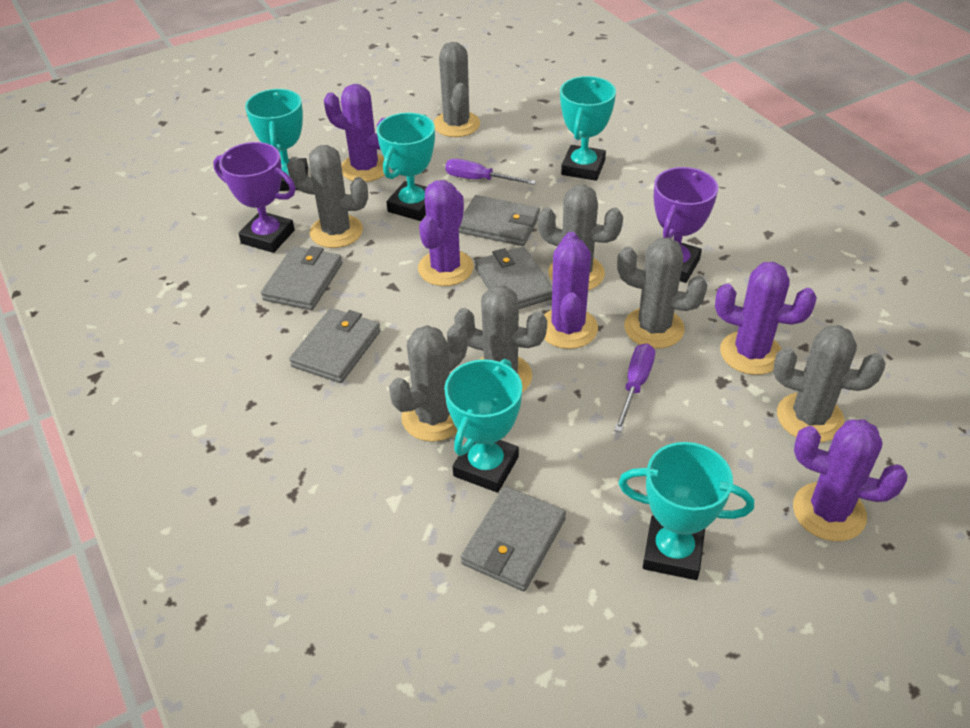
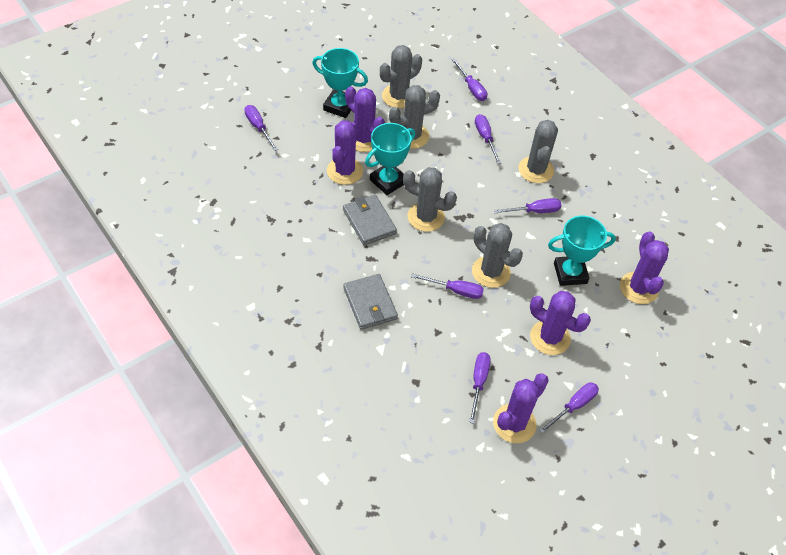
grey cactus: 7 -> 5
grey wallet: 5 -> 2
purple screwdriver: 2 -> 7
purple trophy: 2 -> 0
turquoise trophy: 5 -> 3

